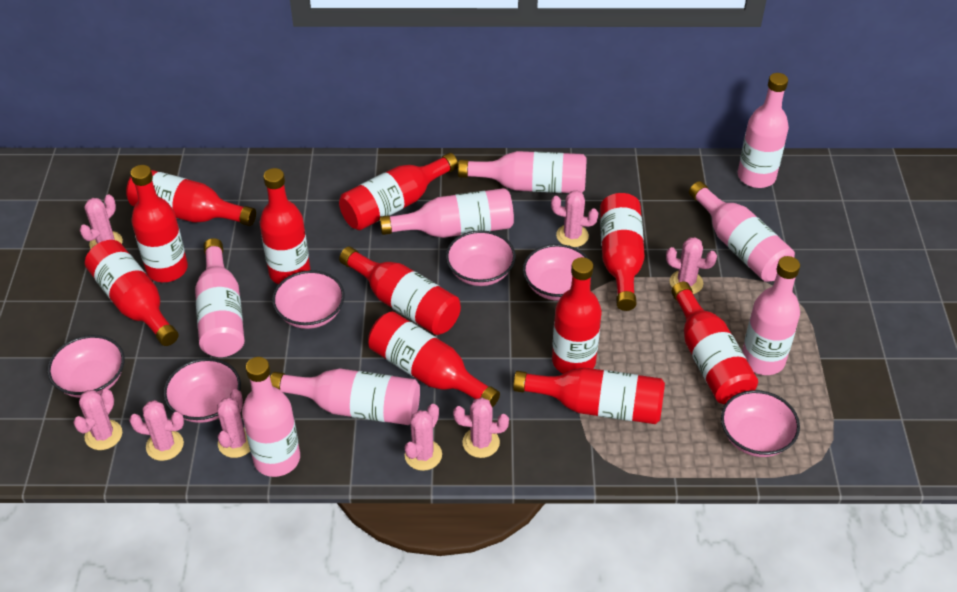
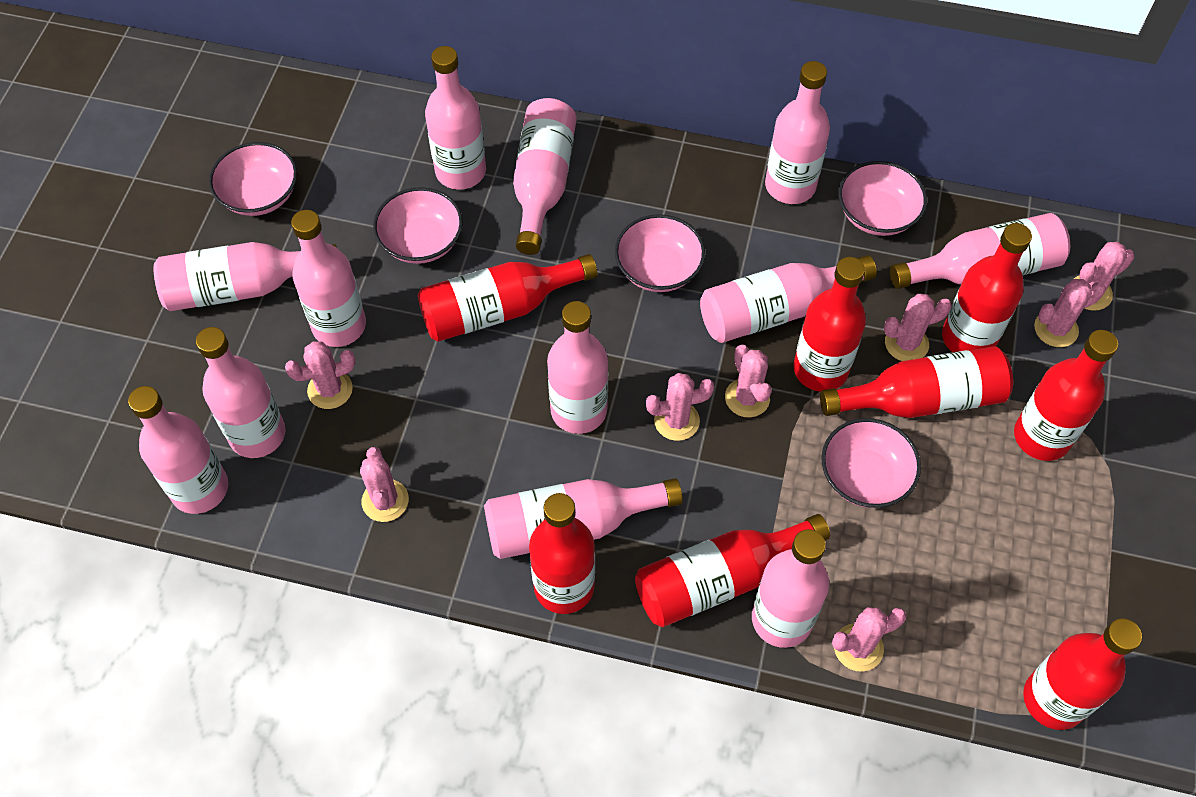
pink bottle: 8 -> 12
pink bowl: 6 -> 5
red bottle: 11 -> 8

